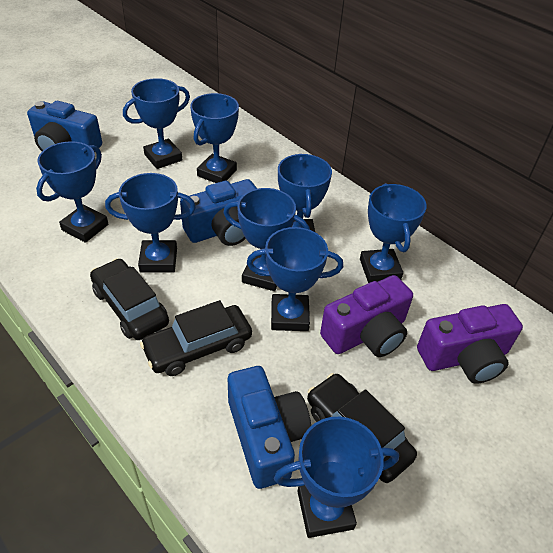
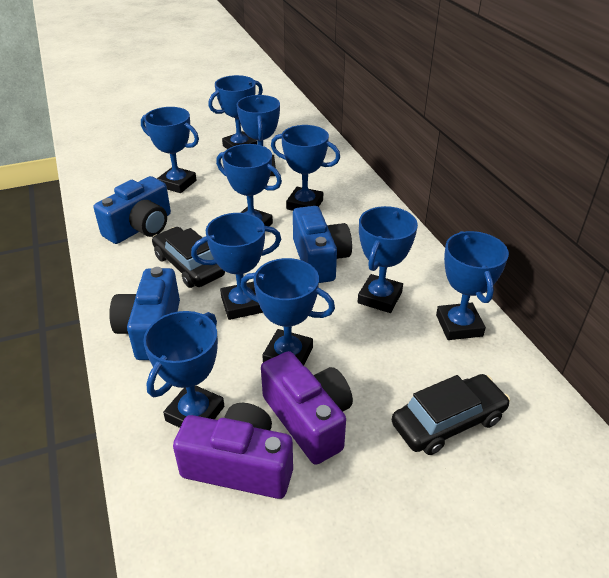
black car: 3 -> 2
blue trophy: 9 -> 10

